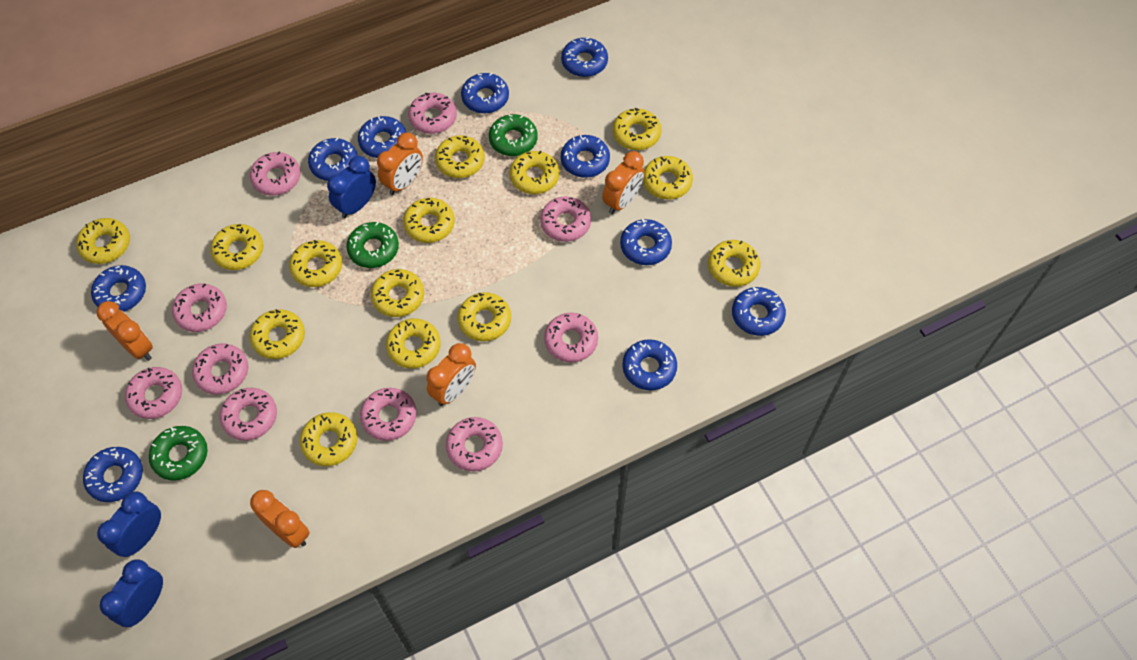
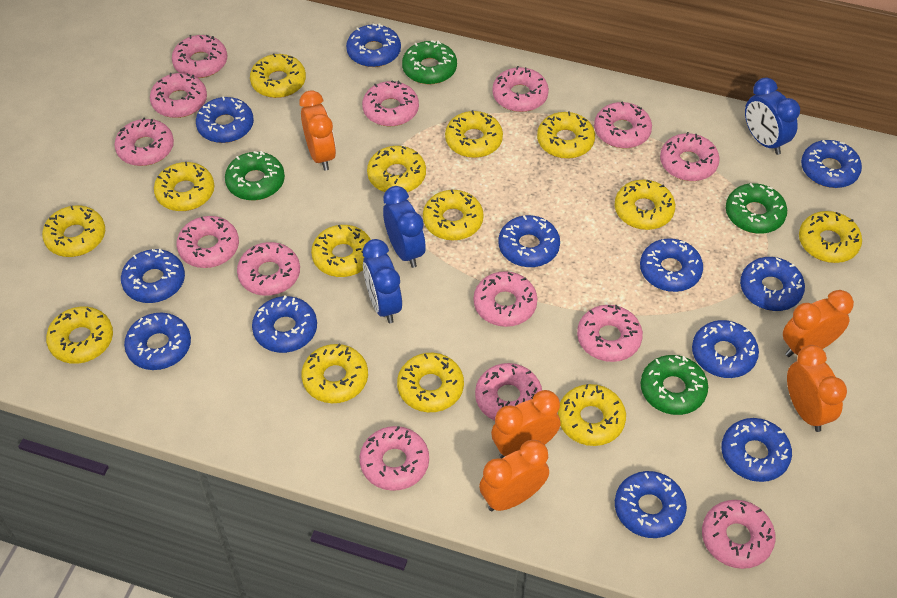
blue donut: 10 -> 12
green donut: 3 -> 4
pink donut: 10 -> 14

